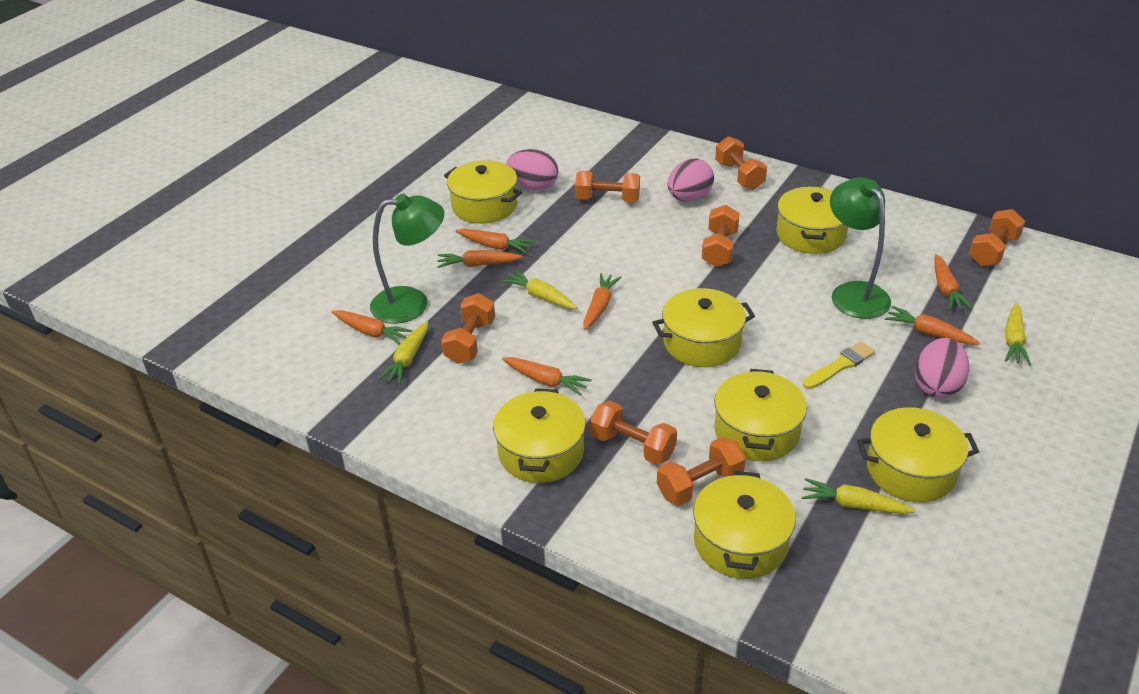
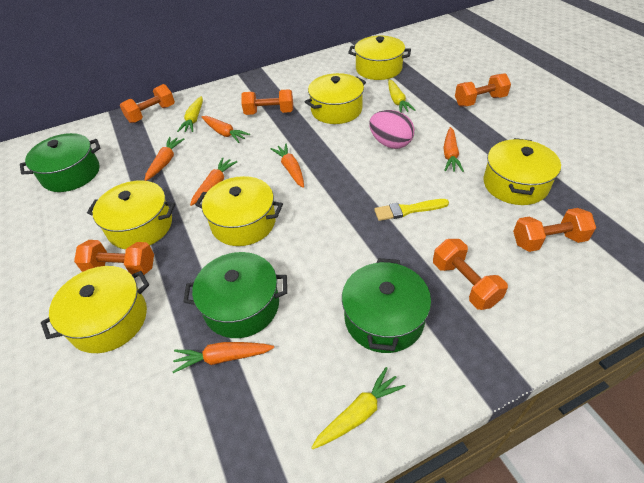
green lamp: 2 -> 0
green pot: 0 -> 3
orange carrot: 7 -> 6
orange dumbbell: 7 -> 6
pink egg: 3 -> 1
yellow carrot: 4 -> 3
yellow pot: 7 -> 6

